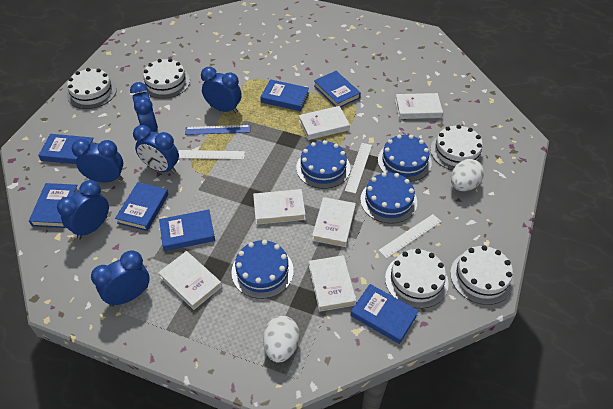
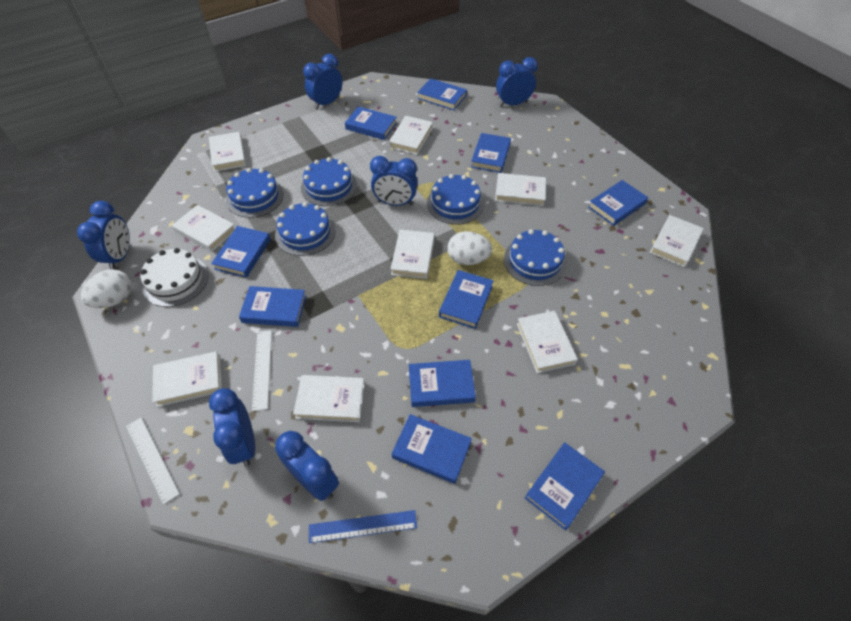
blue book: 7 -> 10
blue cake: 4 -> 5
white book: 6 -> 9
white cake: 5 -> 1
white ruler: 3 -> 2

